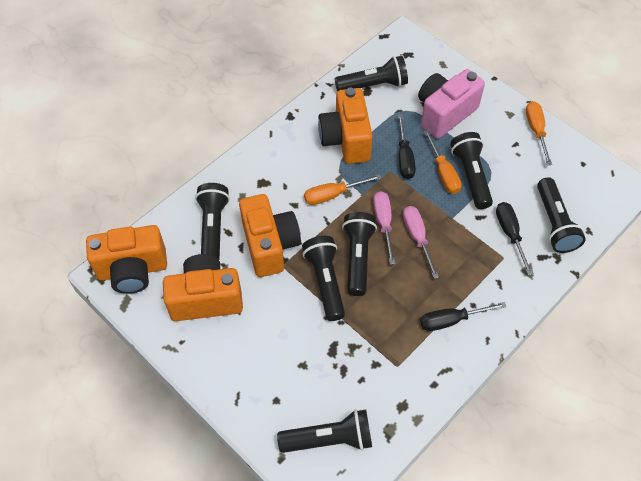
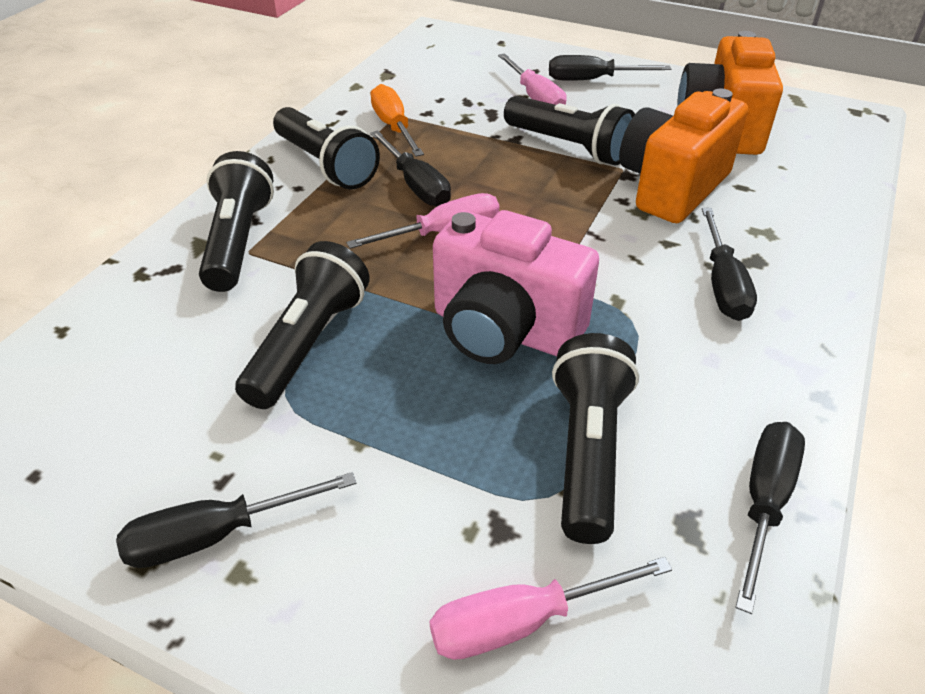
black flashlight: 7 -> 5
black screwdriver: 3 -> 5
orange camera: 4 -> 2
orange screwdriver: 3 -> 1
pink screwdriver: 2 -> 3

